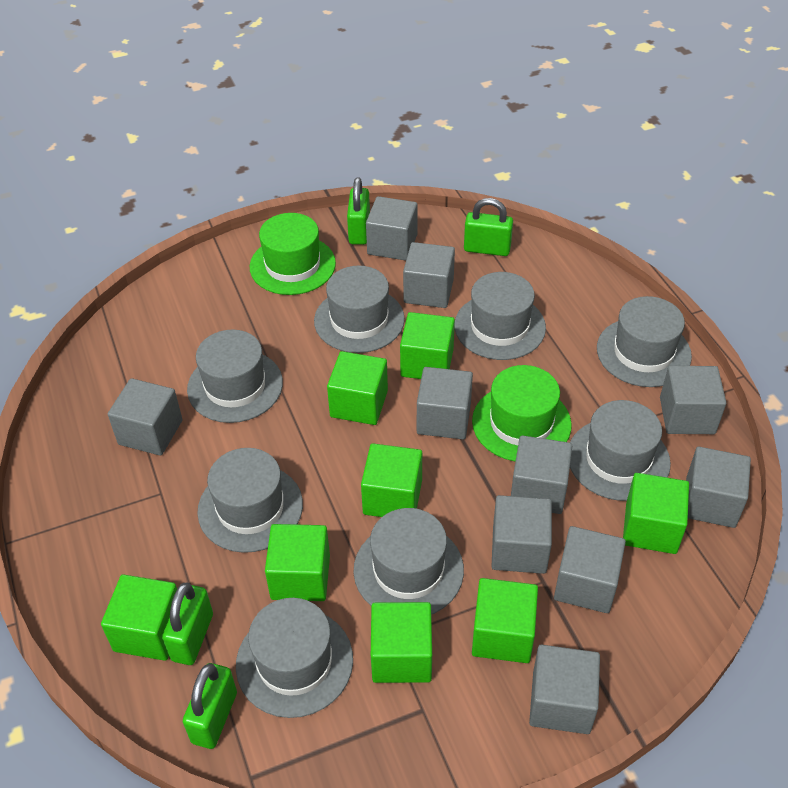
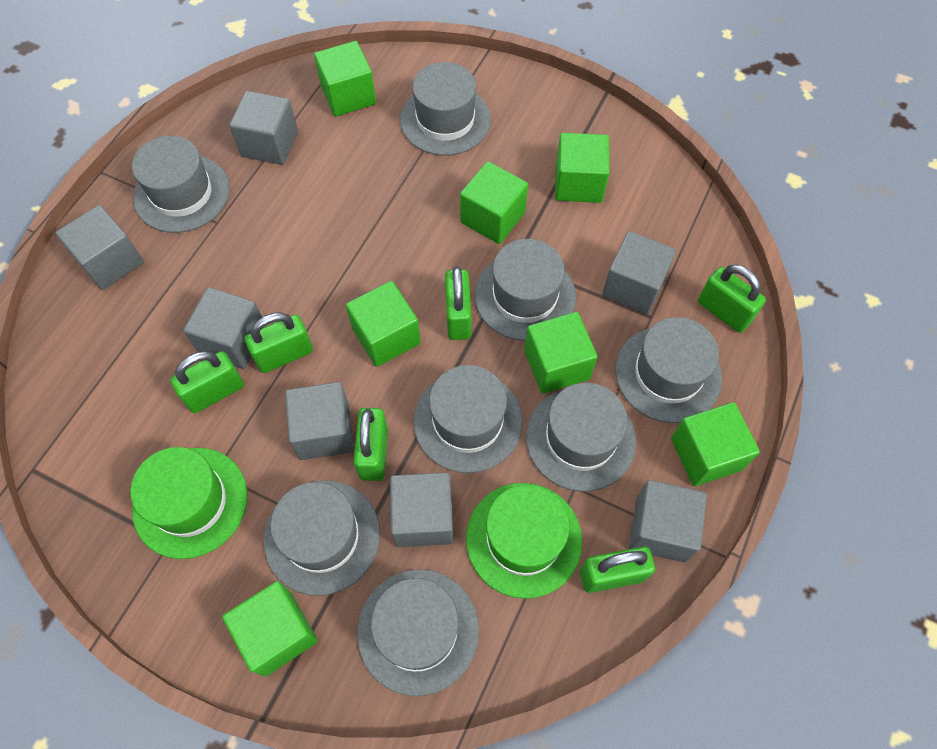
green cube: 8 -> 7
green padlock: 4 -> 6
grey cube: 10 -> 7

